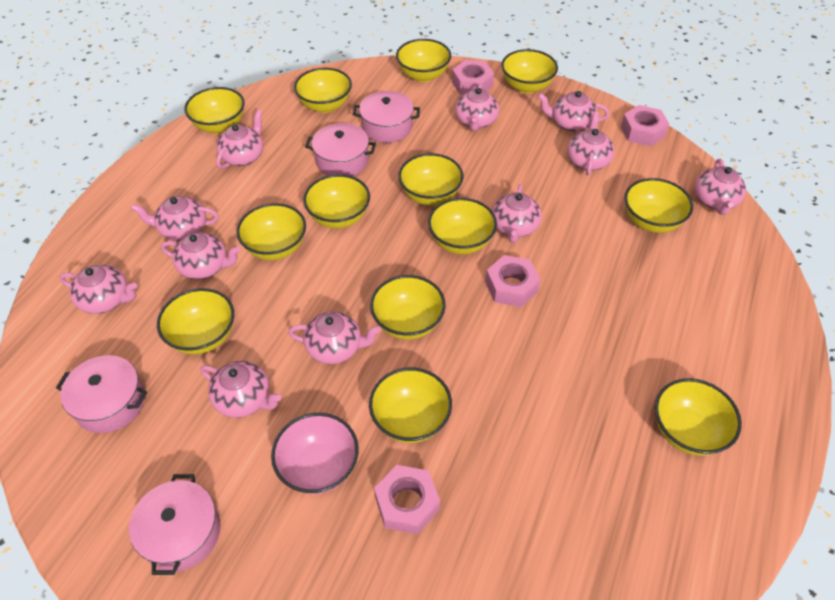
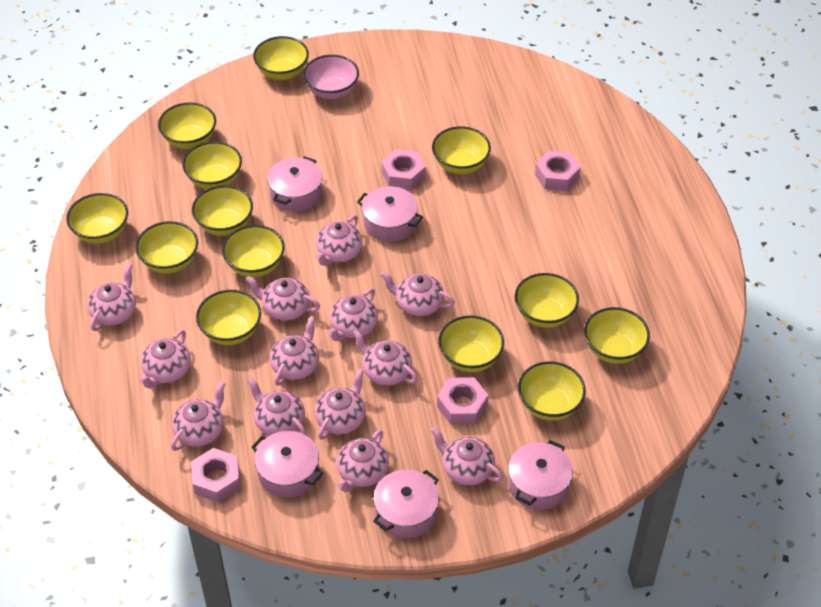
pink pot: 4 -> 5
pink teapot: 11 -> 13

